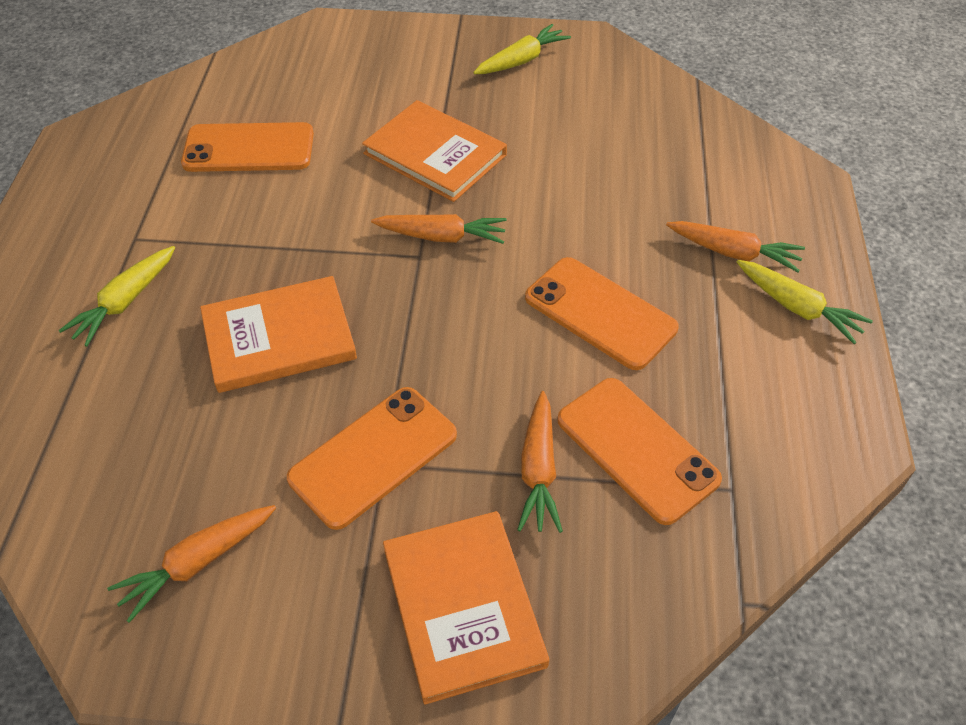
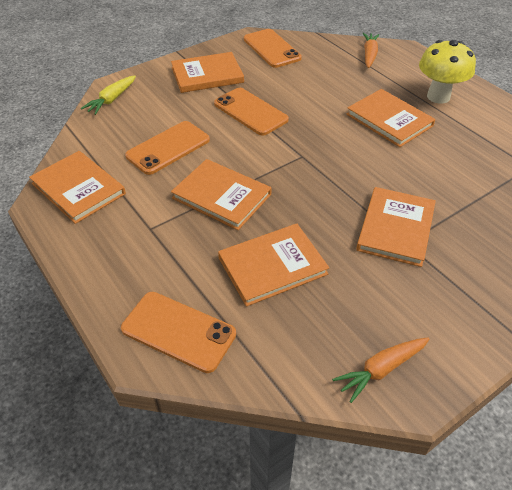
orange book: 3 -> 6
orange carrot: 4 -> 2
yellow carrot: 3 -> 1
yellow mushroom: 0 -> 1

